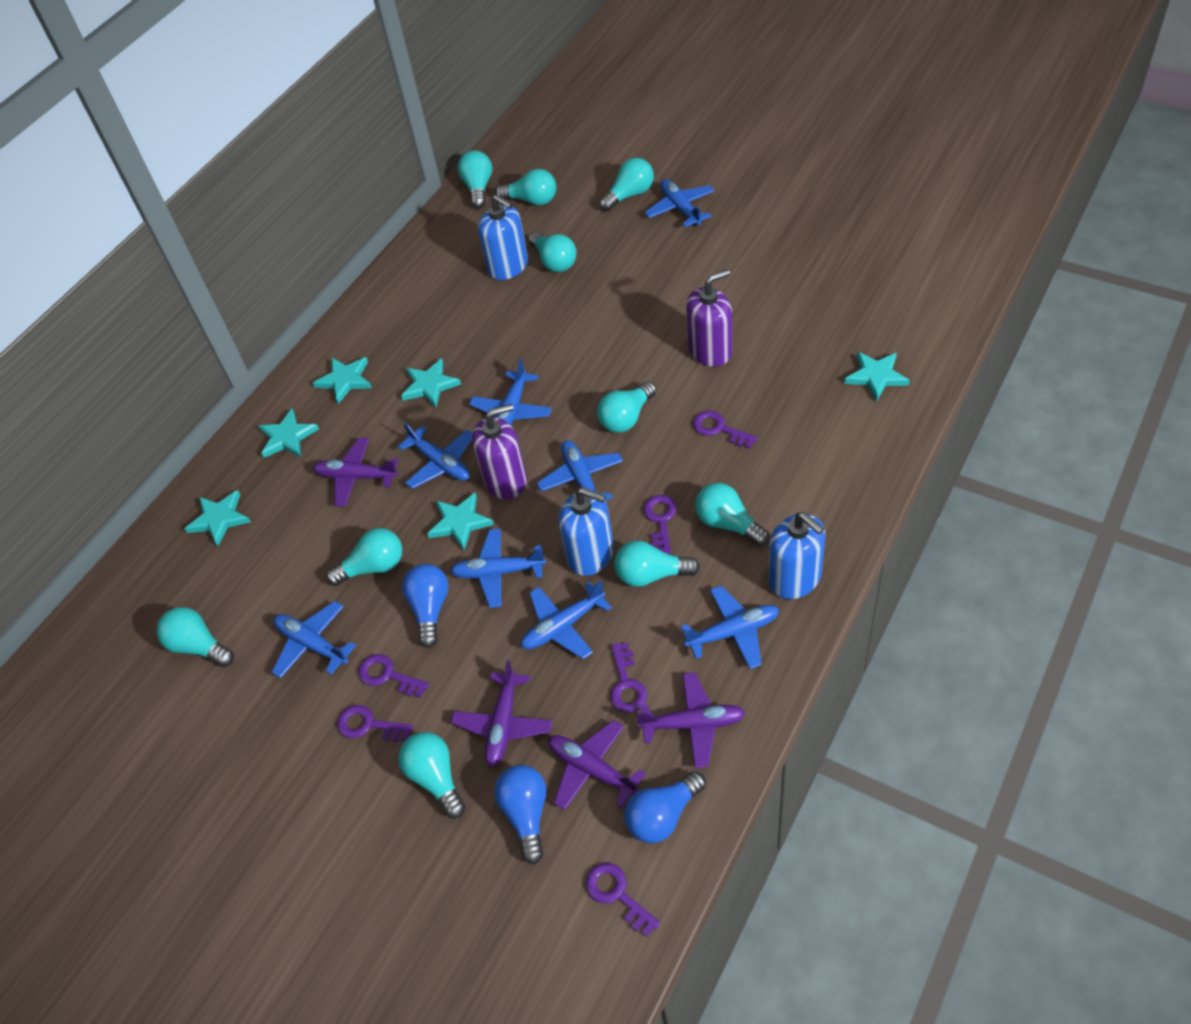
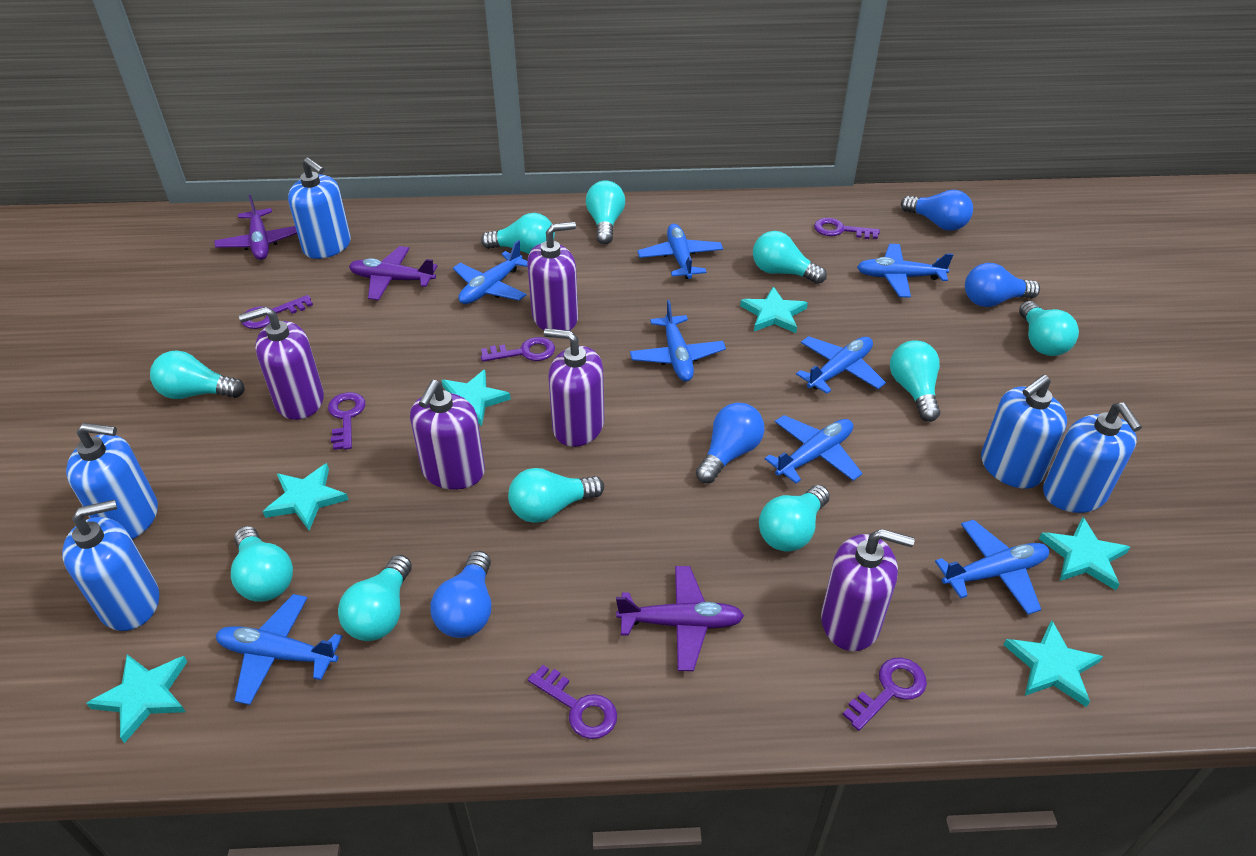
blue light bulb: 3 -> 4
blue soap dispenser: 3 -> 5
purple plane: 4 -> 3
purple soap dispenser: 2 -> 5

